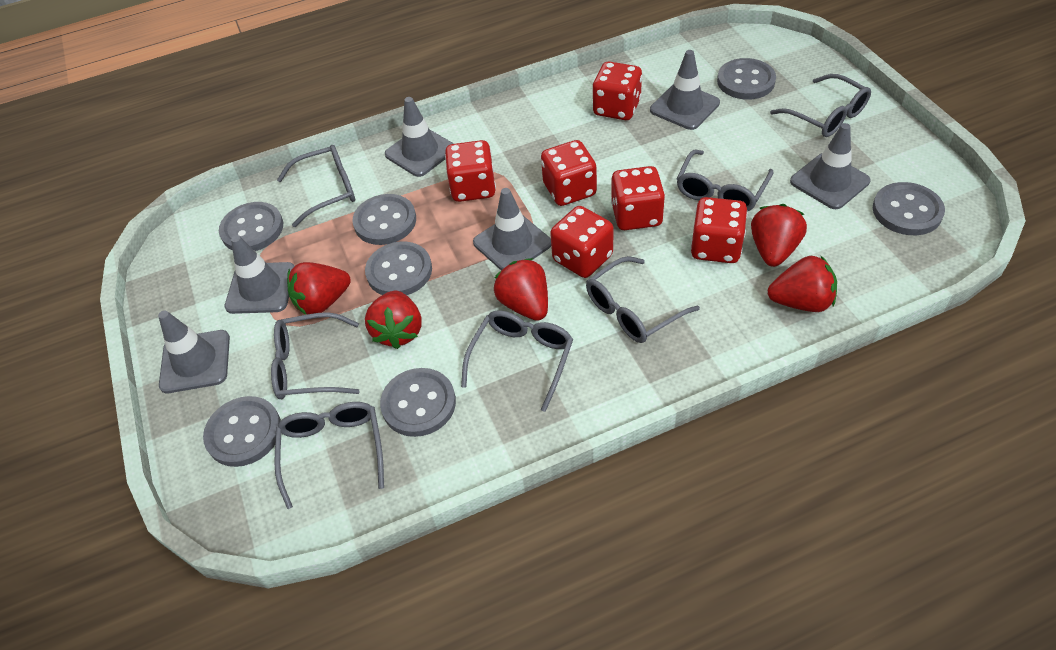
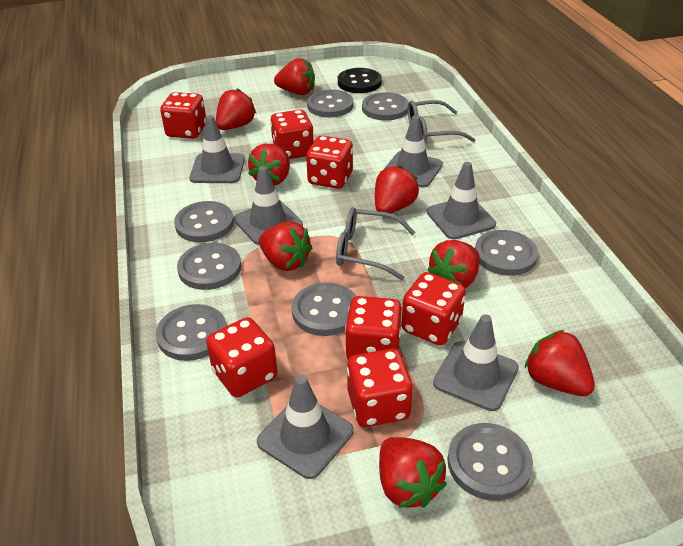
black button: 0 -> 1
grey button: 7 -> 8
grey glasses: 7 -> 2
red dice: 6 -> 7
red strawberry: 5 -> 8

